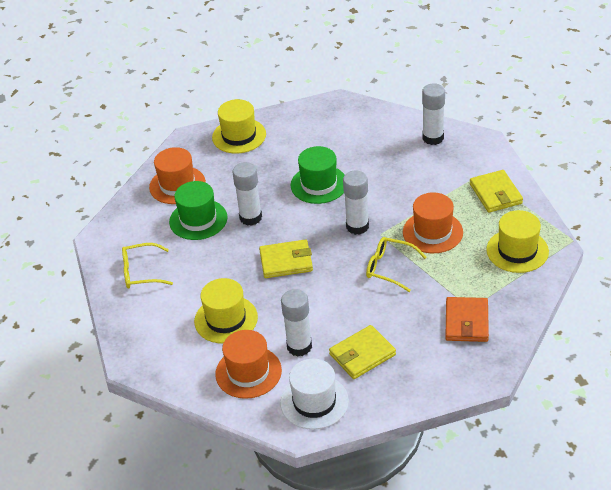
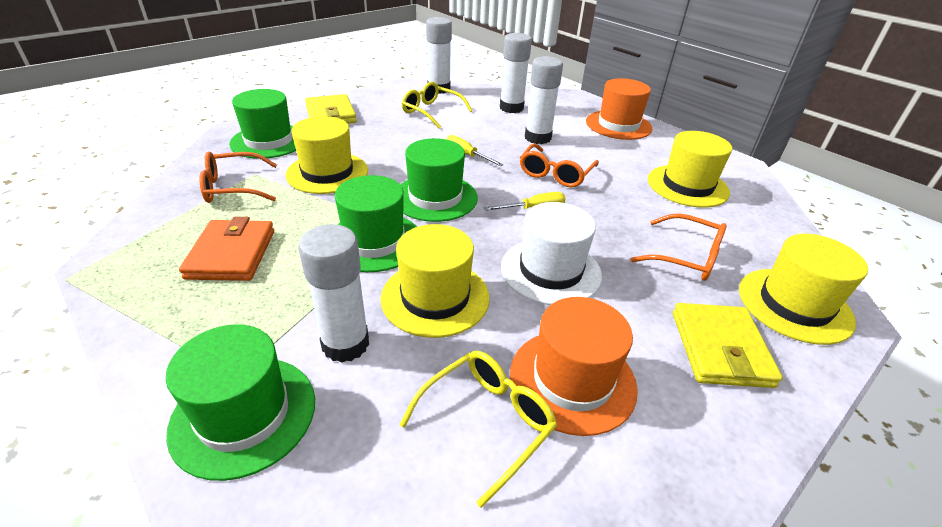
green hat: 2 -> 4
orange glasses: 0 -> 3
orange hat: 3 -> 2
yellow hat: 3 -> 4
yellow screwdriver: 0 -> 2
yellow wallet: 3 -> 2

